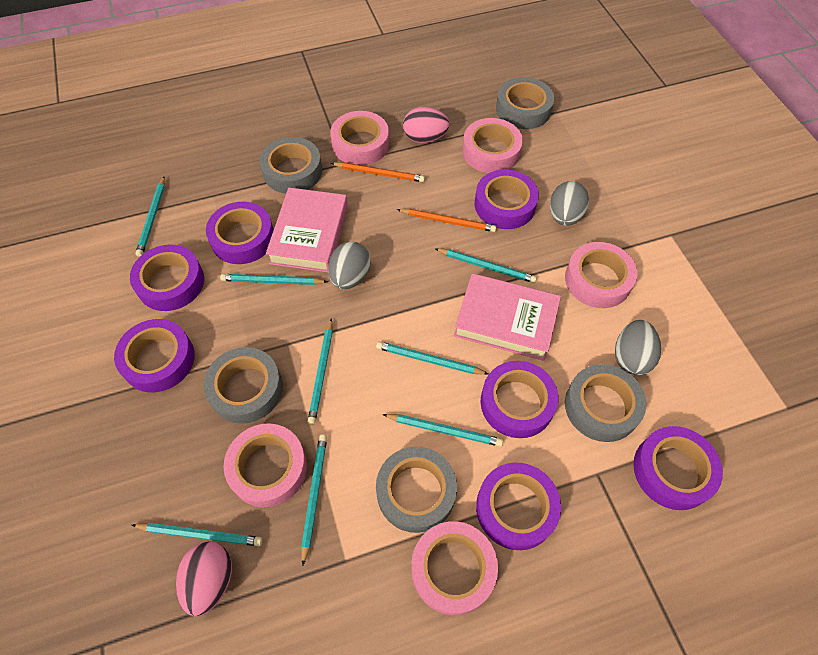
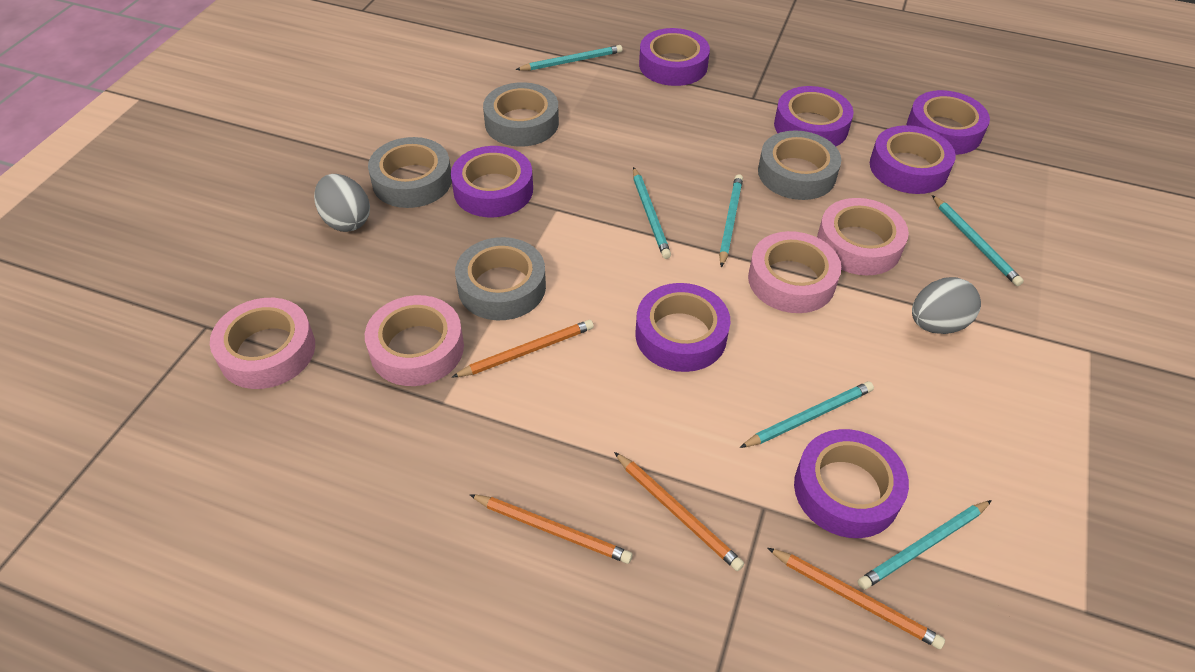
grey egg: 3 -> 2
grey tape: 5 -> 4
orange pencil: 2 -> 4
pink book: 2 -> 0
pink egg: 2 -> 0
pink tape: 5 -> 4
turquoise pencil: 8 -> 6

